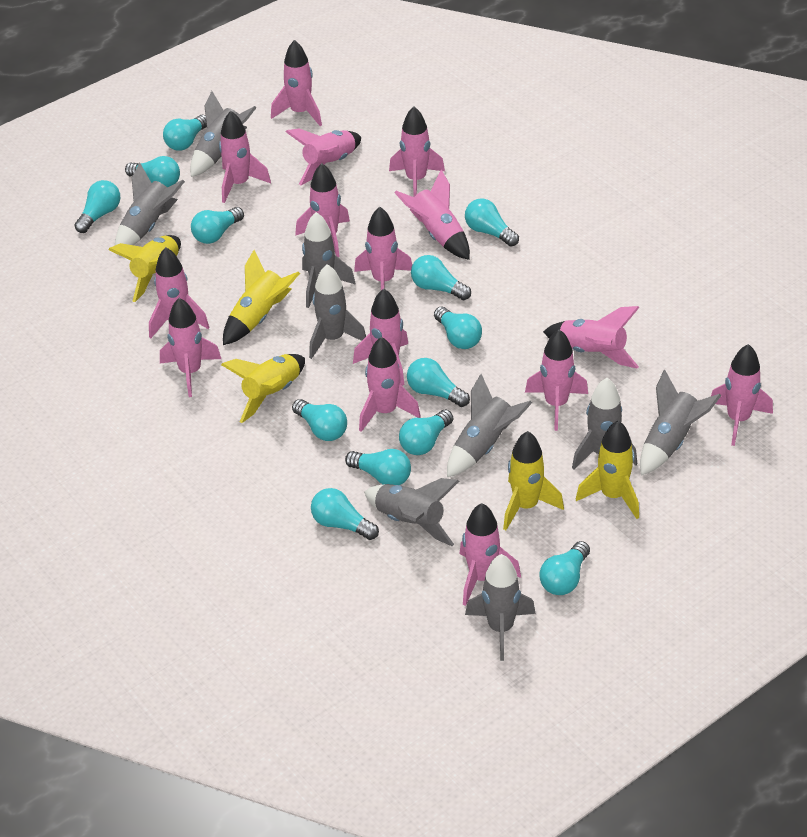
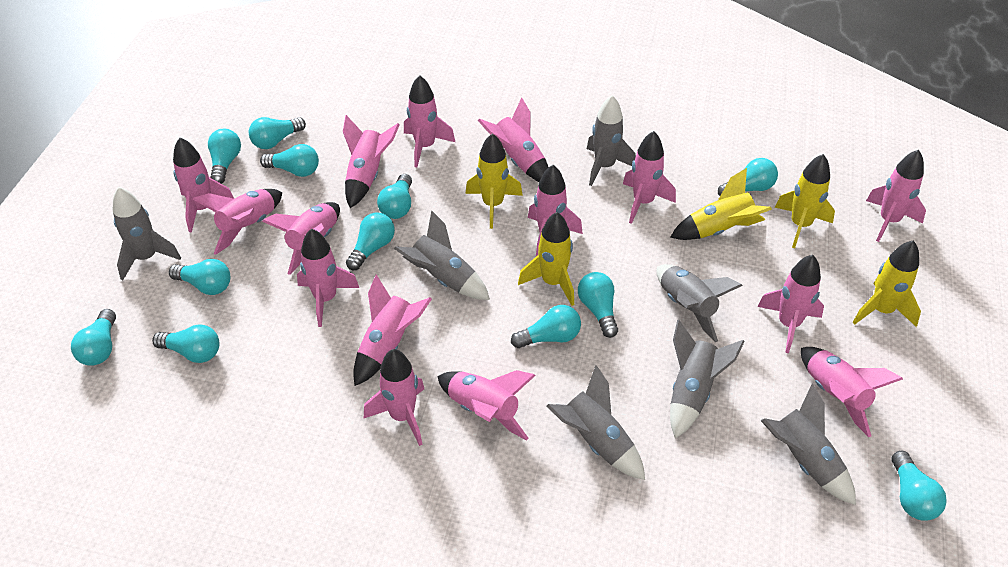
grey rocket: 9 -> 7
turquoise light bulb: 13 -> 12

